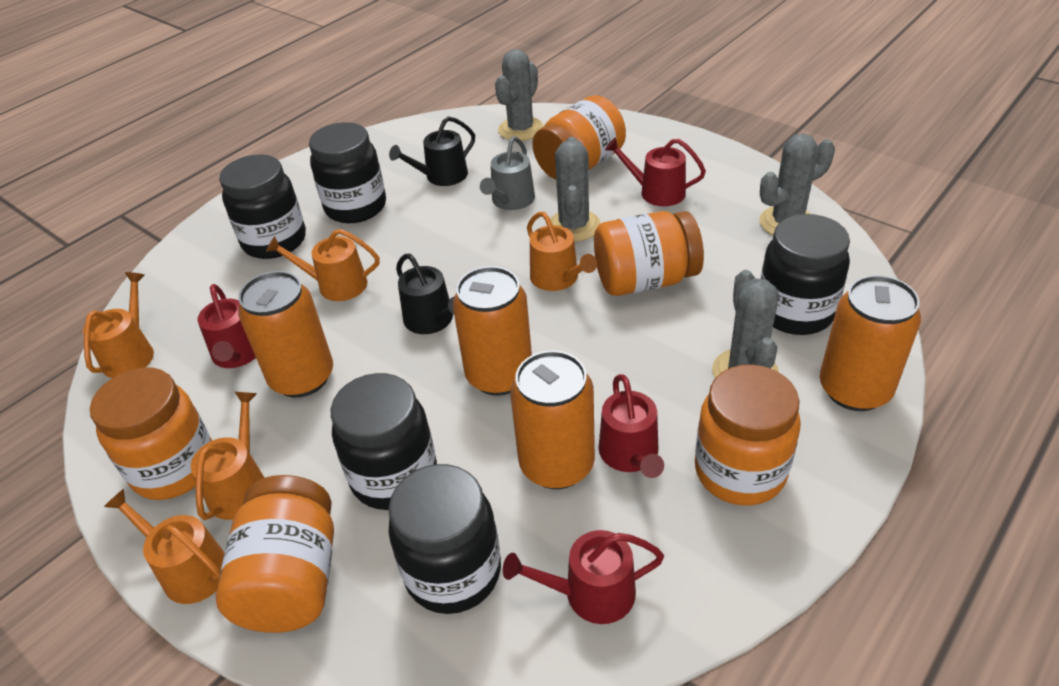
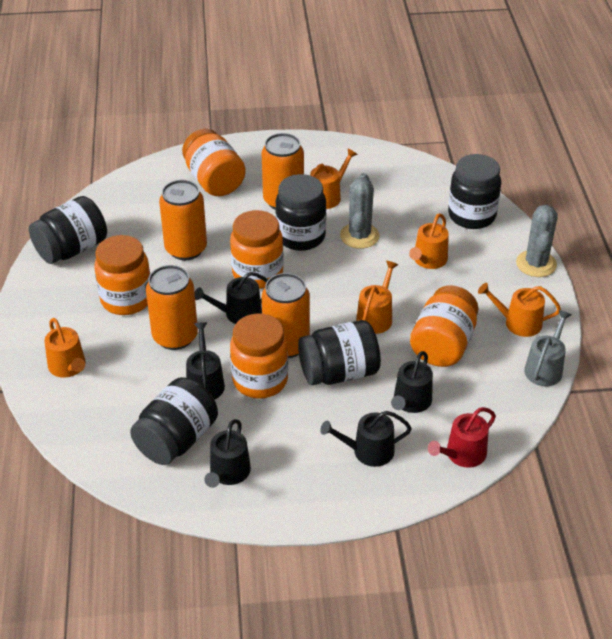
black watering can: 2 -> 5
grey cactus: 4 -> 2
red watering can: 4 -> 1

